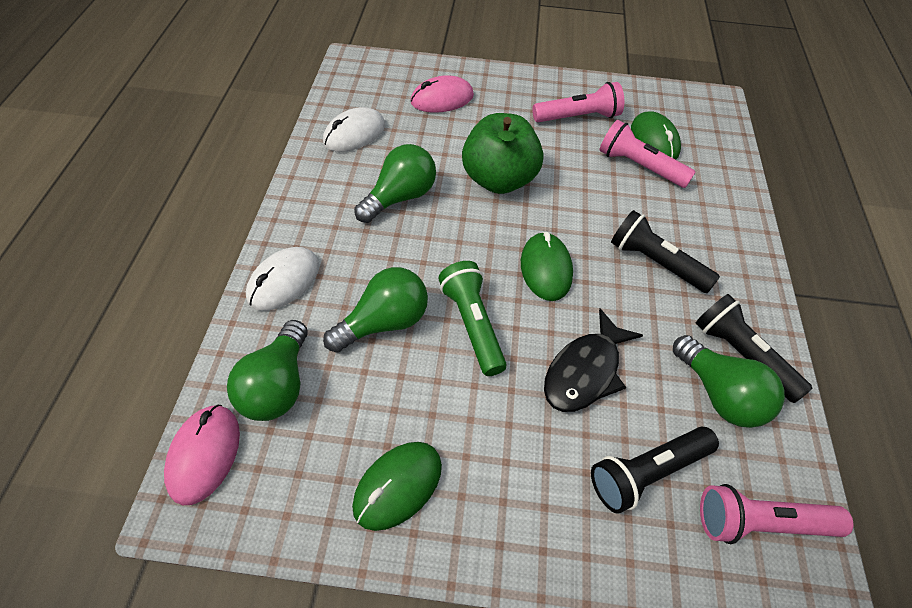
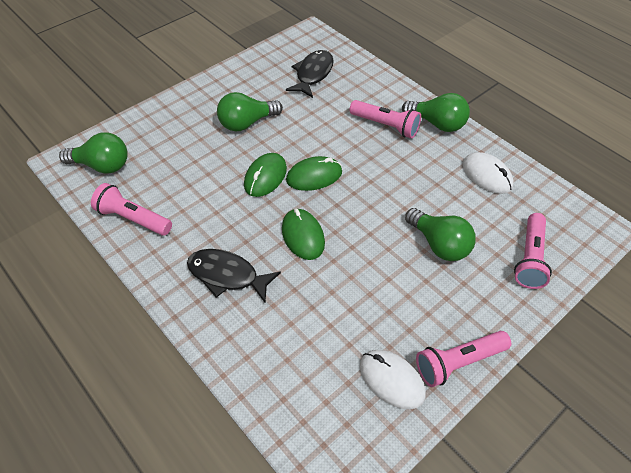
black fish: 1 -> 2
black flashlight: 3 -> 0
green apple: 1 -> 0
green flashlight: 1 -> 0
pink flashlight: 3 -> 4
pink mouse: 2 -> 0

